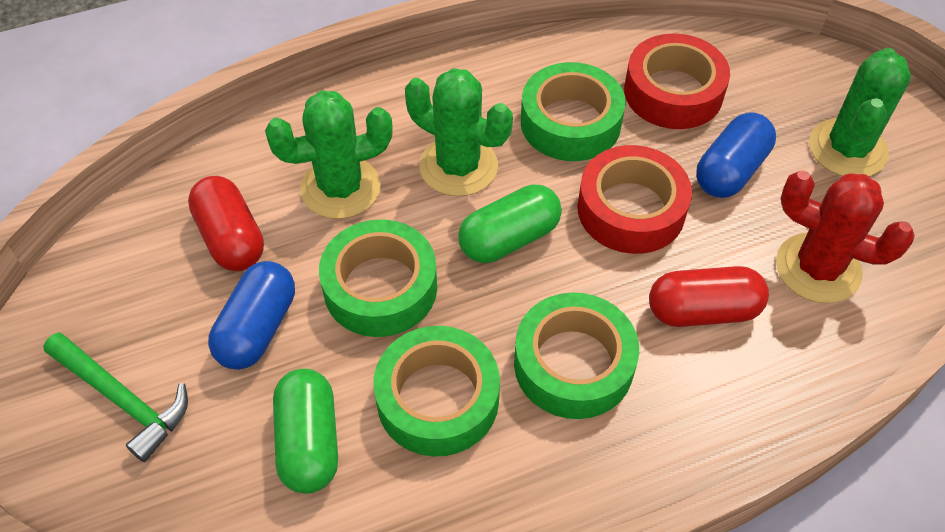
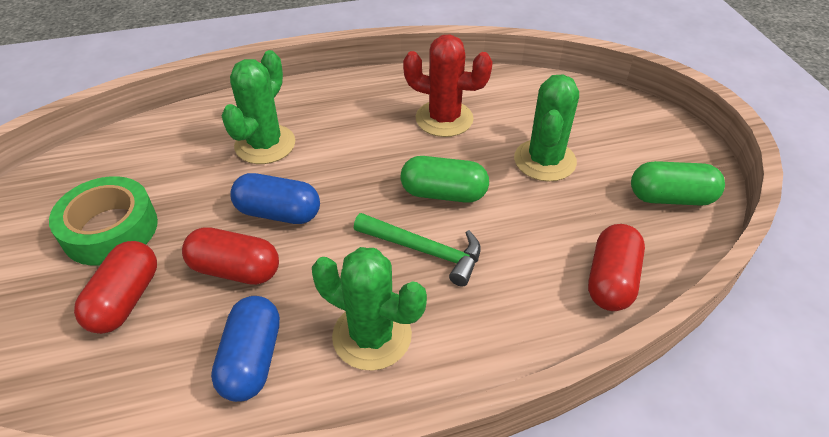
green tape: 4 -> 1
red capsule: 2 -> 3
red tape: 2 -> 0

